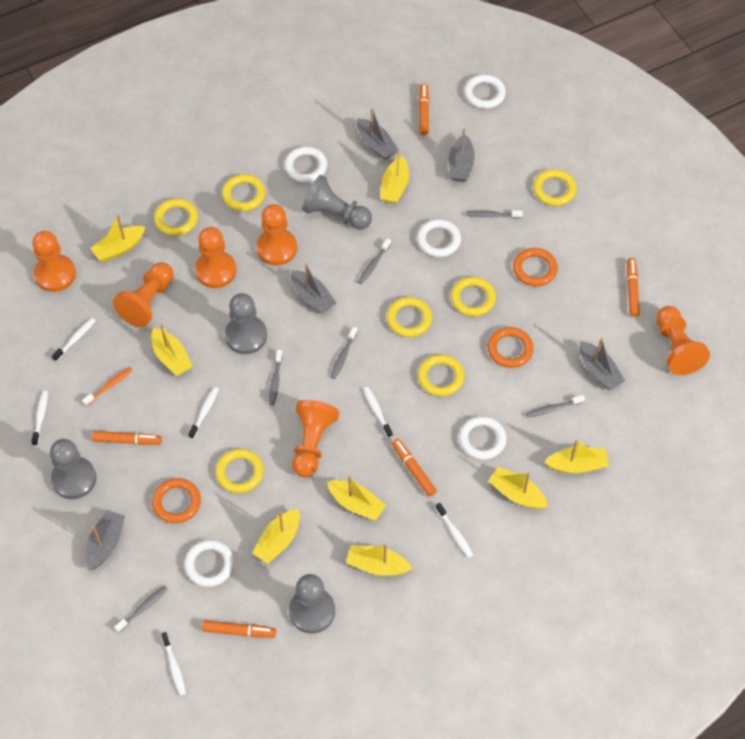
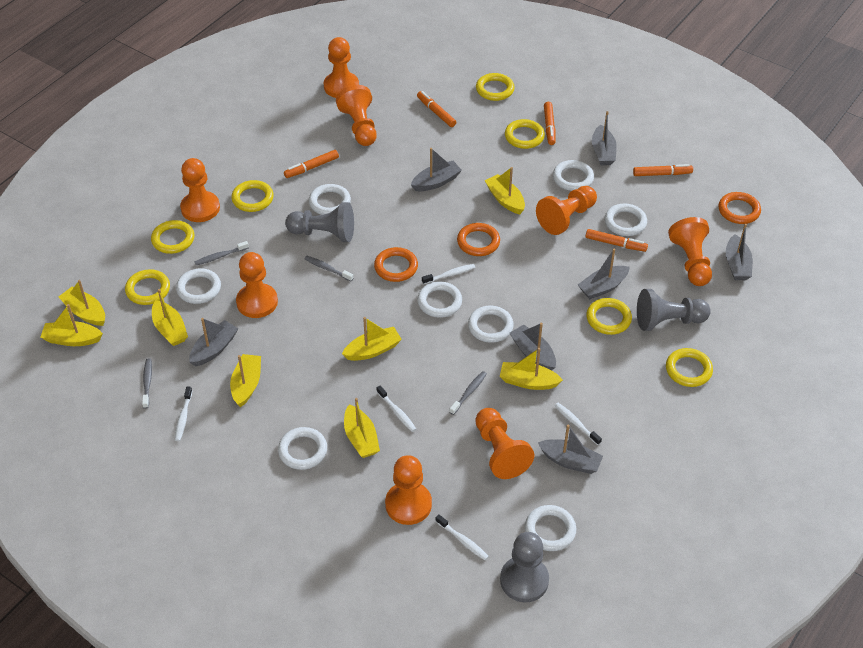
grey boat: 5 -> 7
grey pawn: 4 -> 3
grey toothbrush: 6 -> 4
orange pawn: 6 -> 8
orange toothbrush: 1 -> 0
white ring: 5 -> 8
white toothbrush: 6 -> 5

